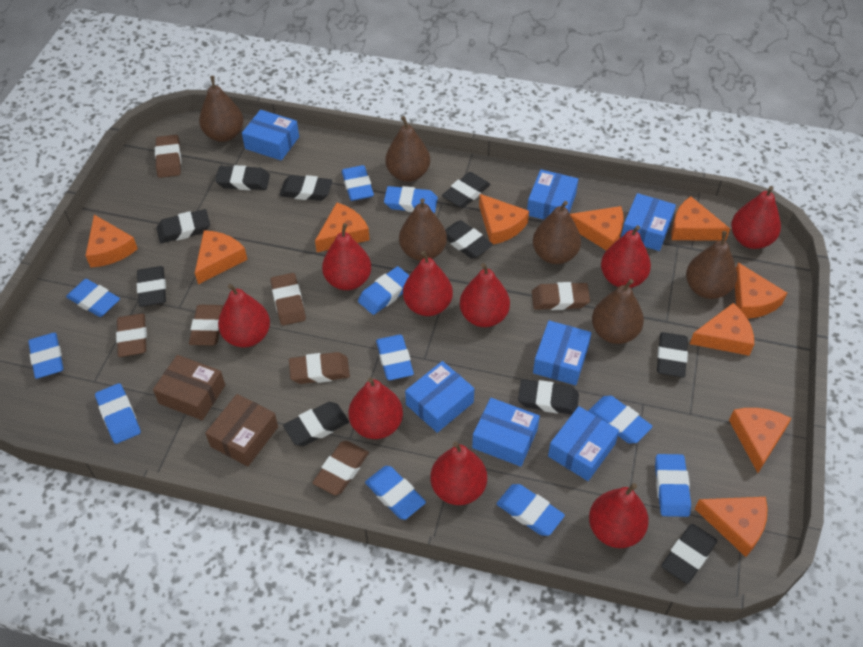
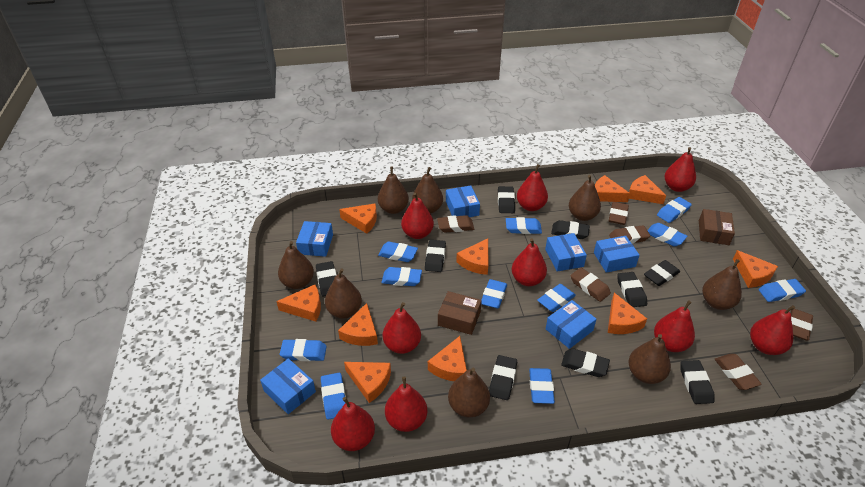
black eraser: 10 -> 9
blue box: 7 -> 6
brown eraser: 7 -> 6
brown pear: 6 -> 8

